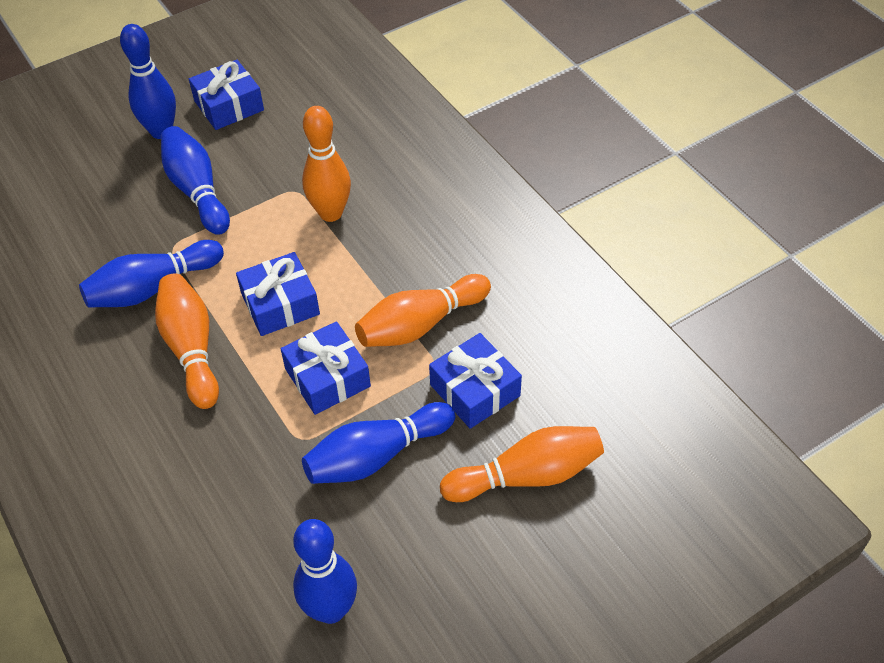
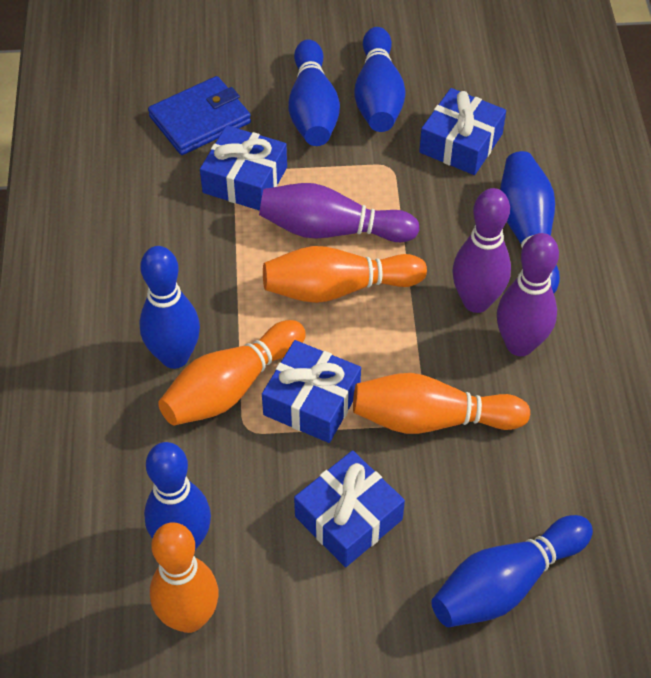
blue bowling pin: 5 -> 6
blue wallet: 0 -> 1
purple bowling pin: 0 -> 3

